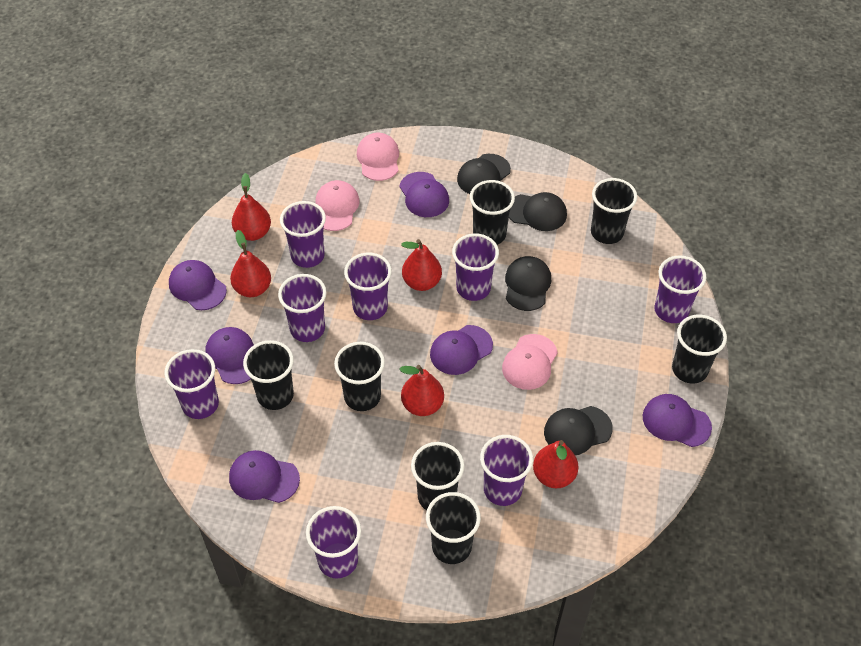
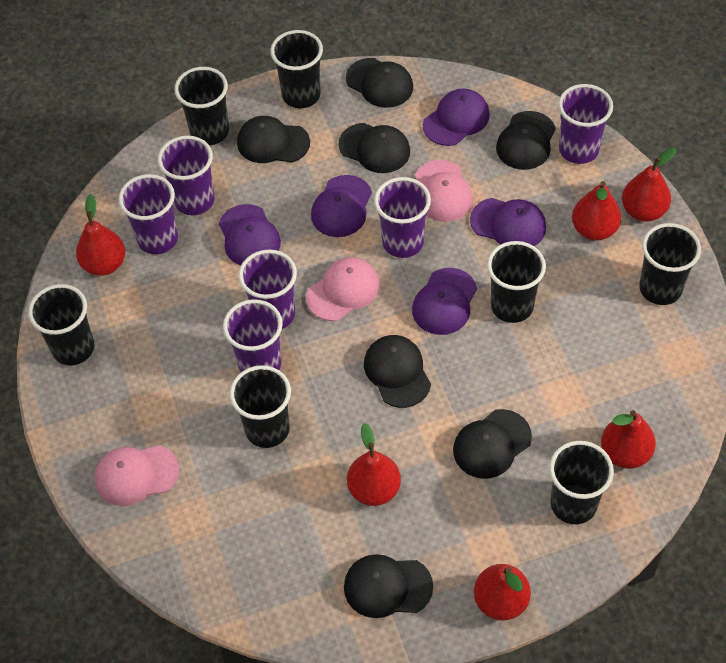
black cap: 4 -> 7
purple cap: 6 -> 5
purple cup: 8 -> 6
red pear: 5 -> 6

